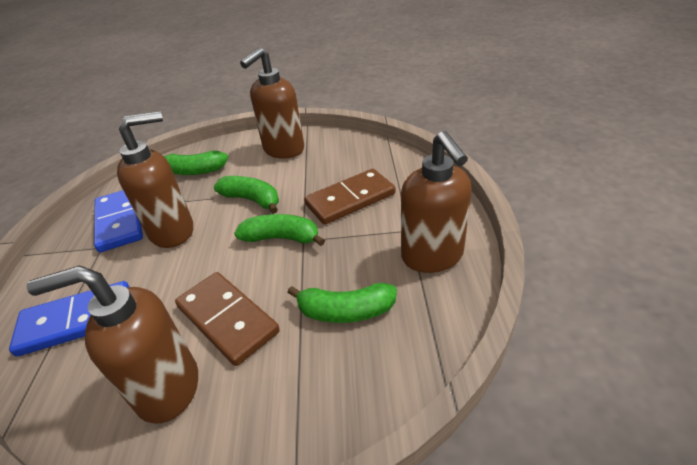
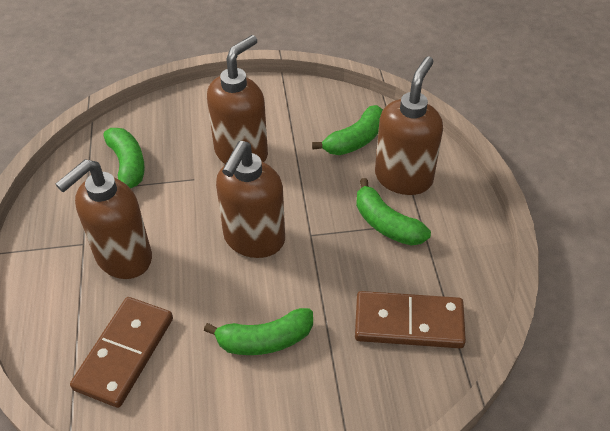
blue domino: 2 -> 0

